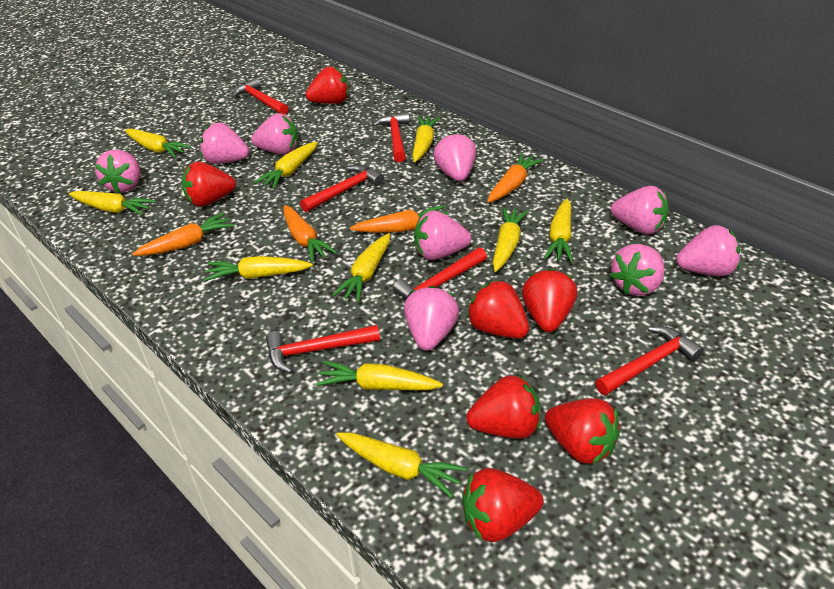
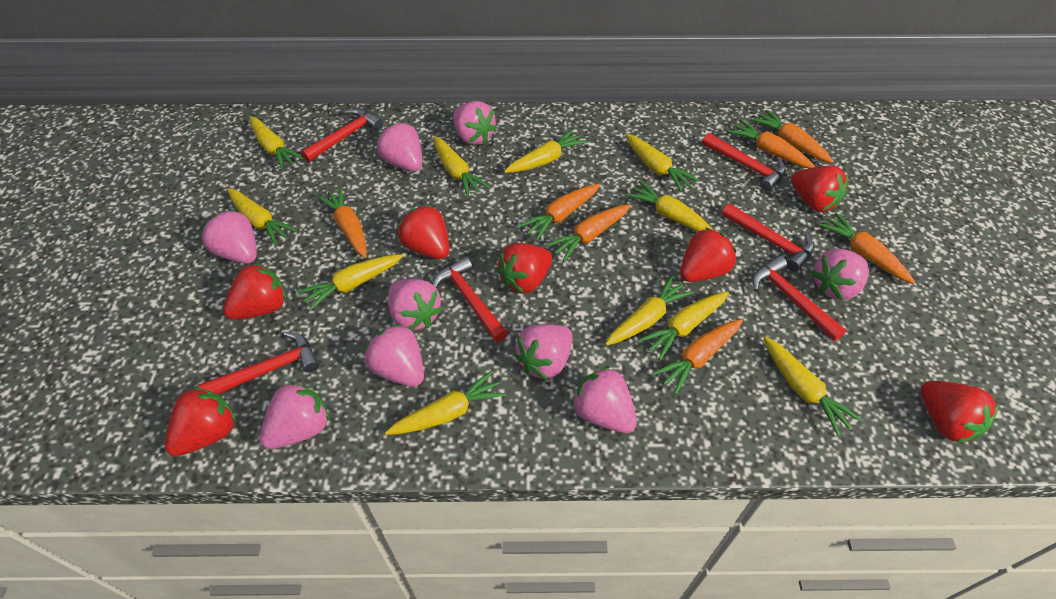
orange carrot: 4 -> 7
yellow carrot: 10 -> 11

